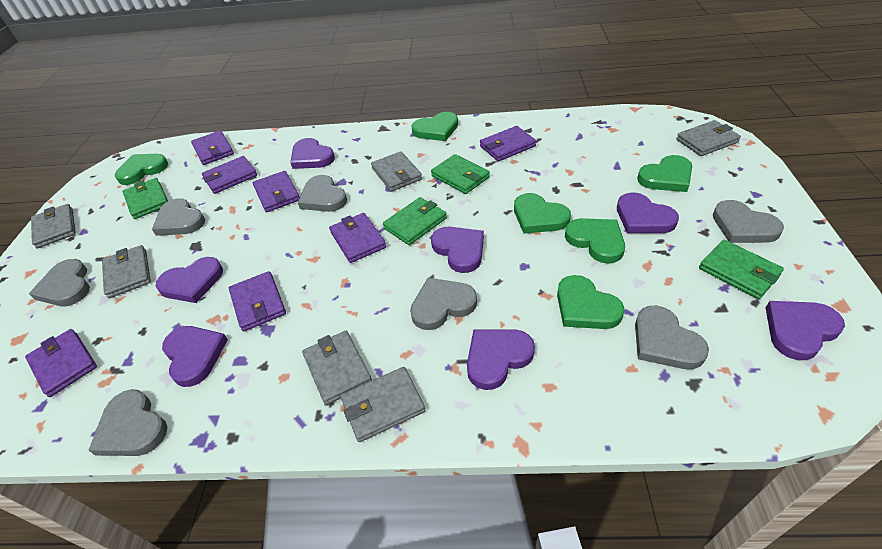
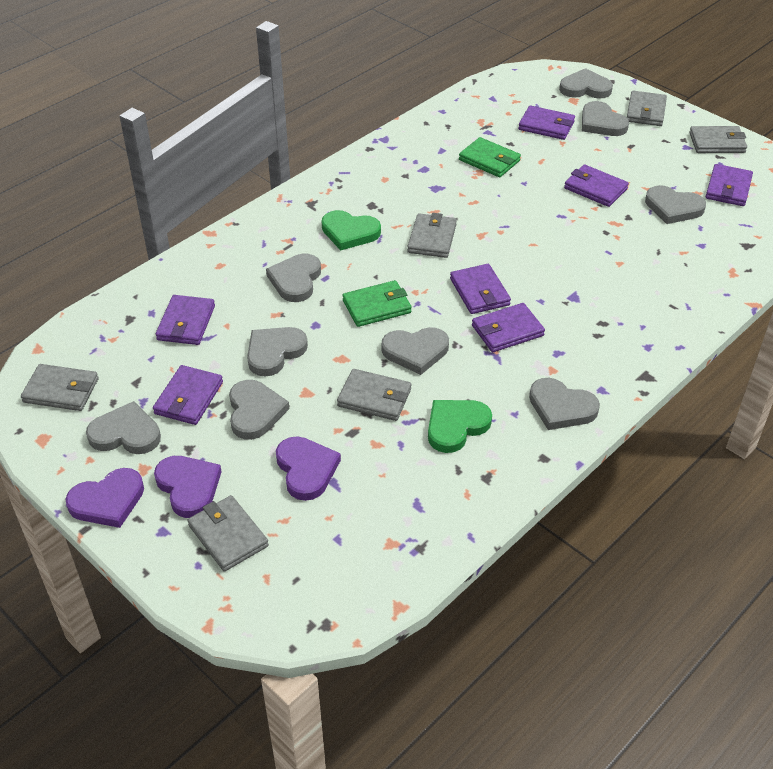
green heart: 6 -> 2
green wallet: 4 -> 2
grey heart: 7 -> 9
purple heart: 7 -> 3

